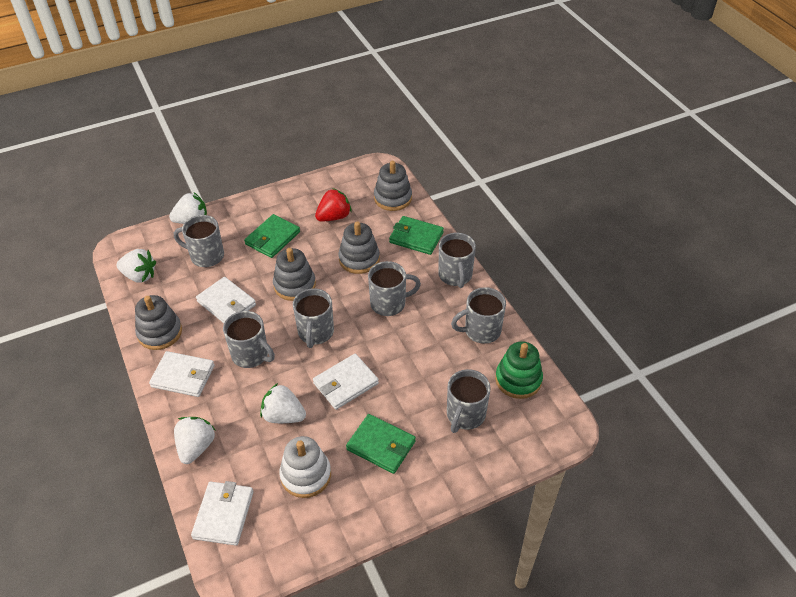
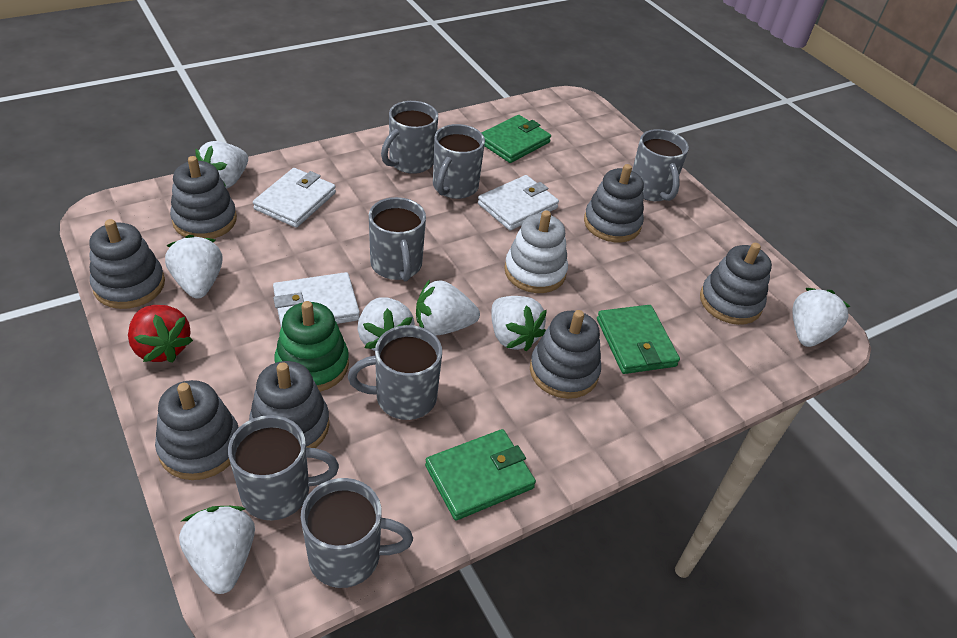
grey stacking toy: 4 -> 7
white strawberry: 4 -> 7
white wallet: 4 -> 3

